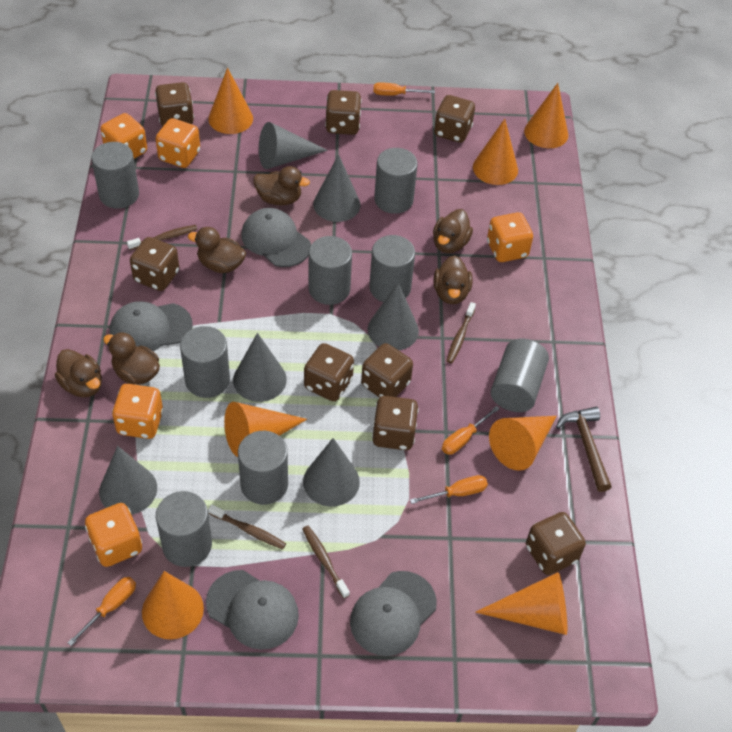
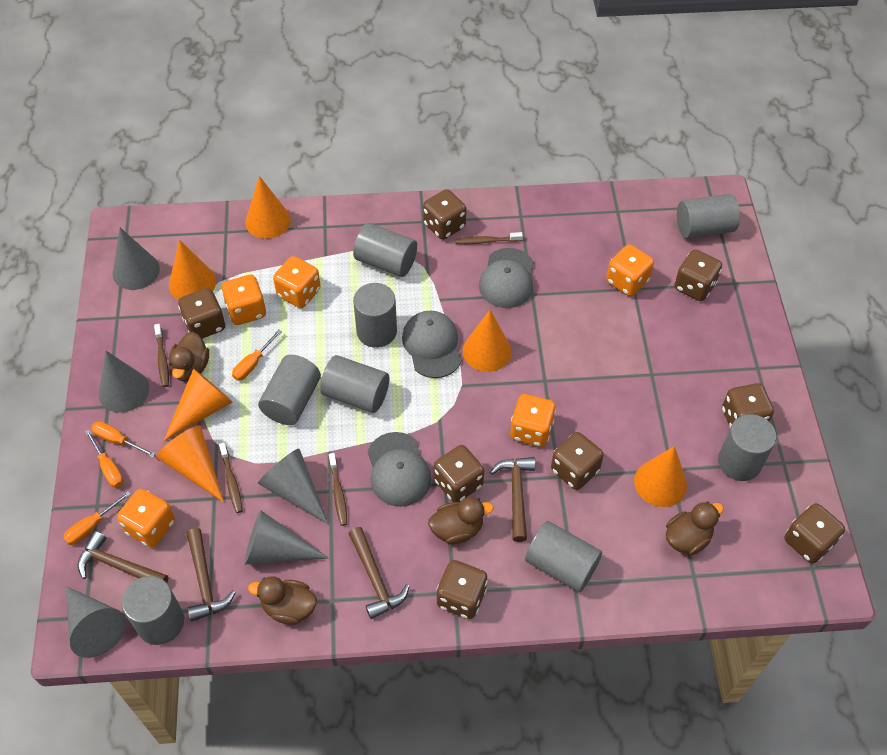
brown duck: 6 -> 4
brown hammer: 1 -> 4
grey cap: 4 -> 3
grey cone: 6 -> 5
orange cone: 7 -> 6

